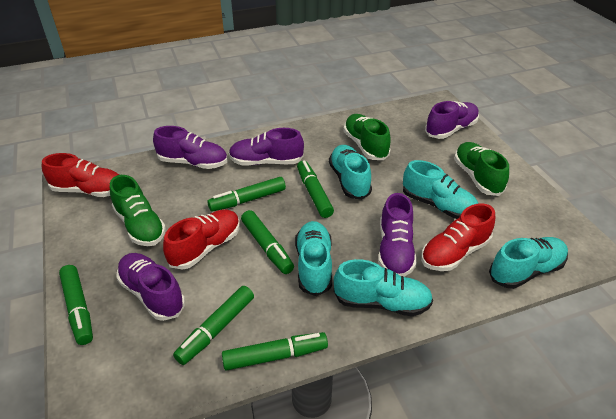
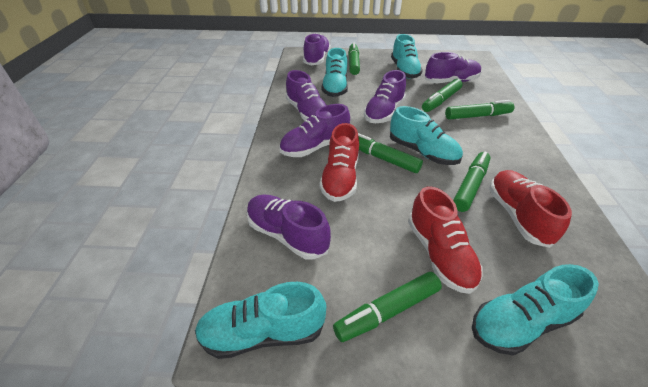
green shoe: 3 -> 0
purple shoe: 5 -> 6

